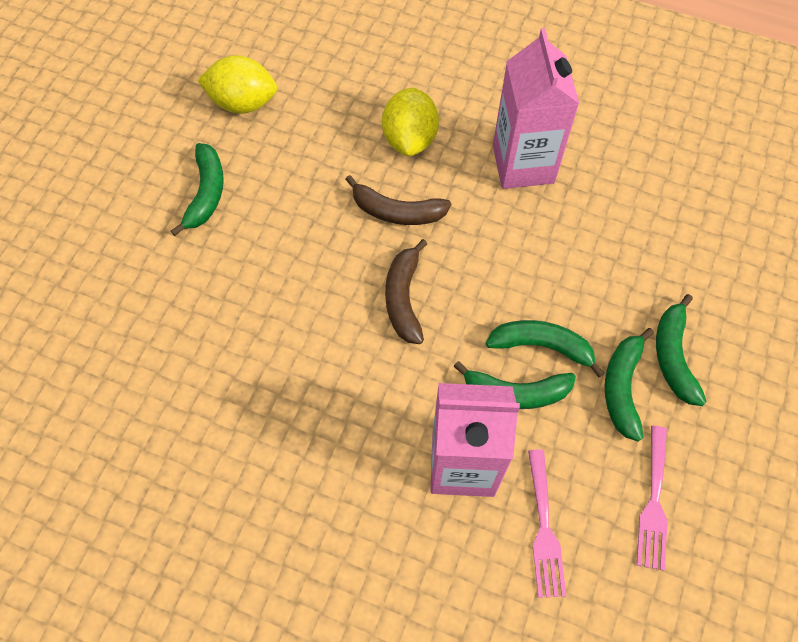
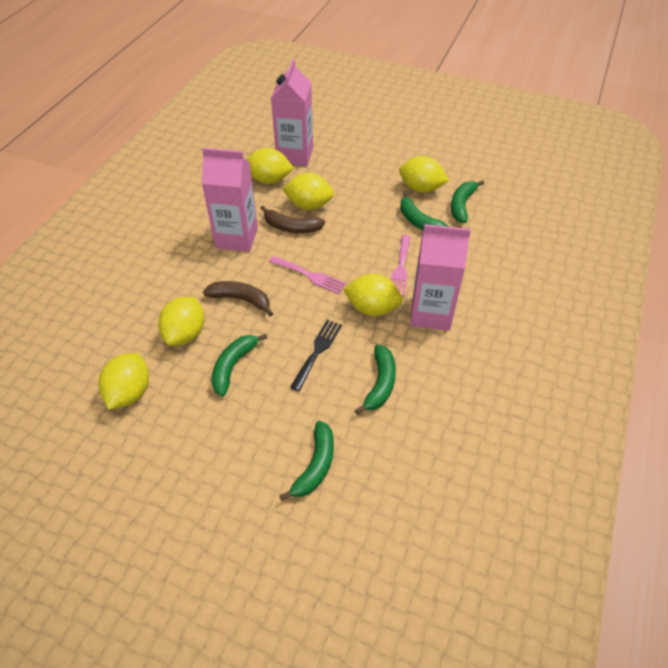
black fork: 0 -> 1
pink carton: 2 -> 3
yellow lemon: 2 -> 6

